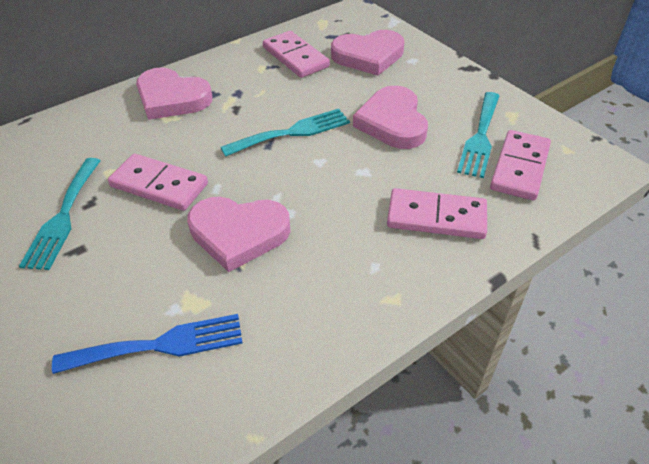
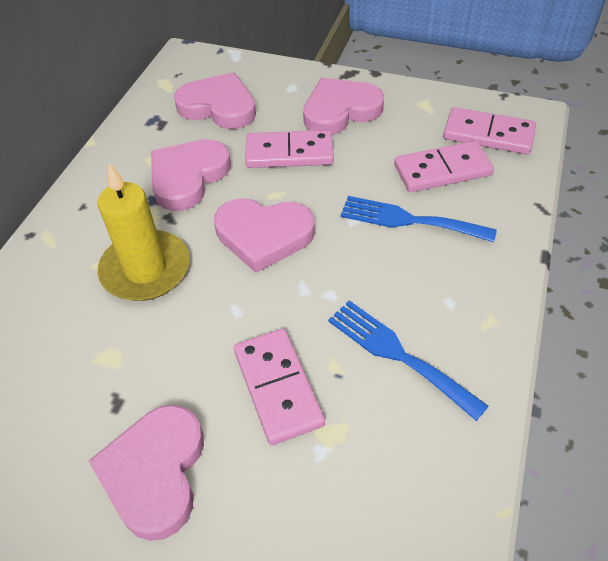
blue fork: 1 -> 2
pink heart: 4 -> 5
turquoise fork: 3 -> 0
yellow candle: 0 -> 1

